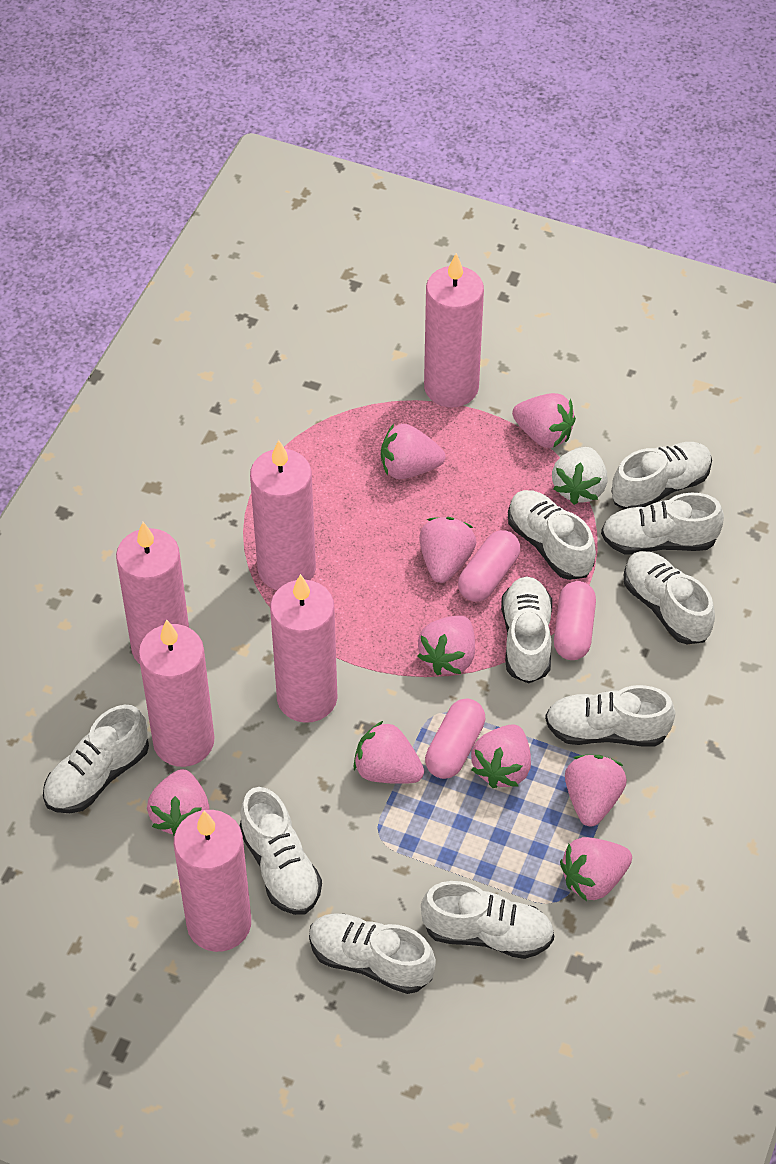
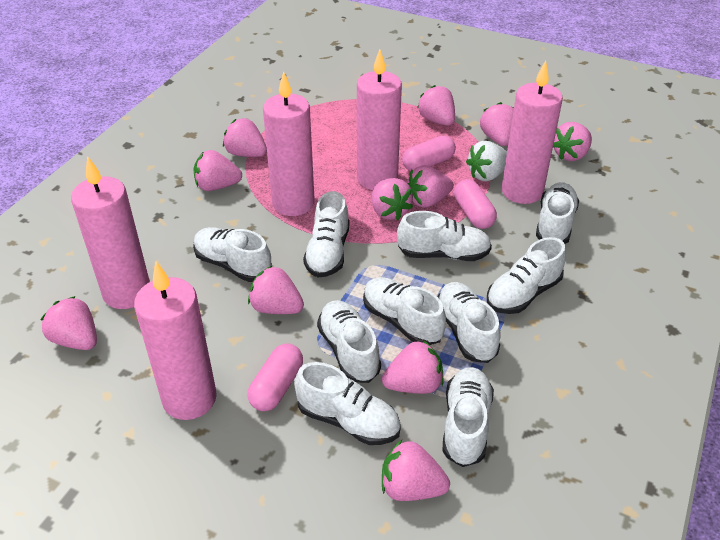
pink candle: 6 -> 5
pink strawberry: 9 -> 11

